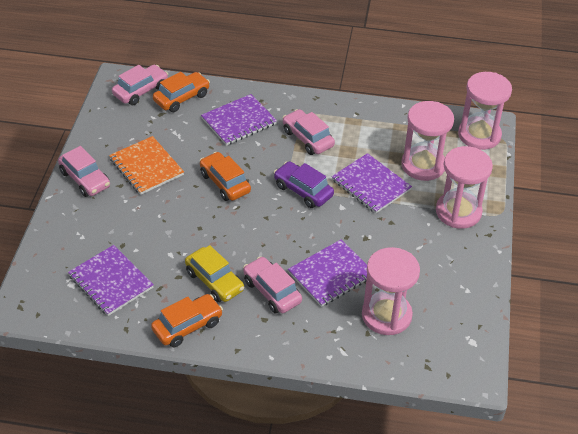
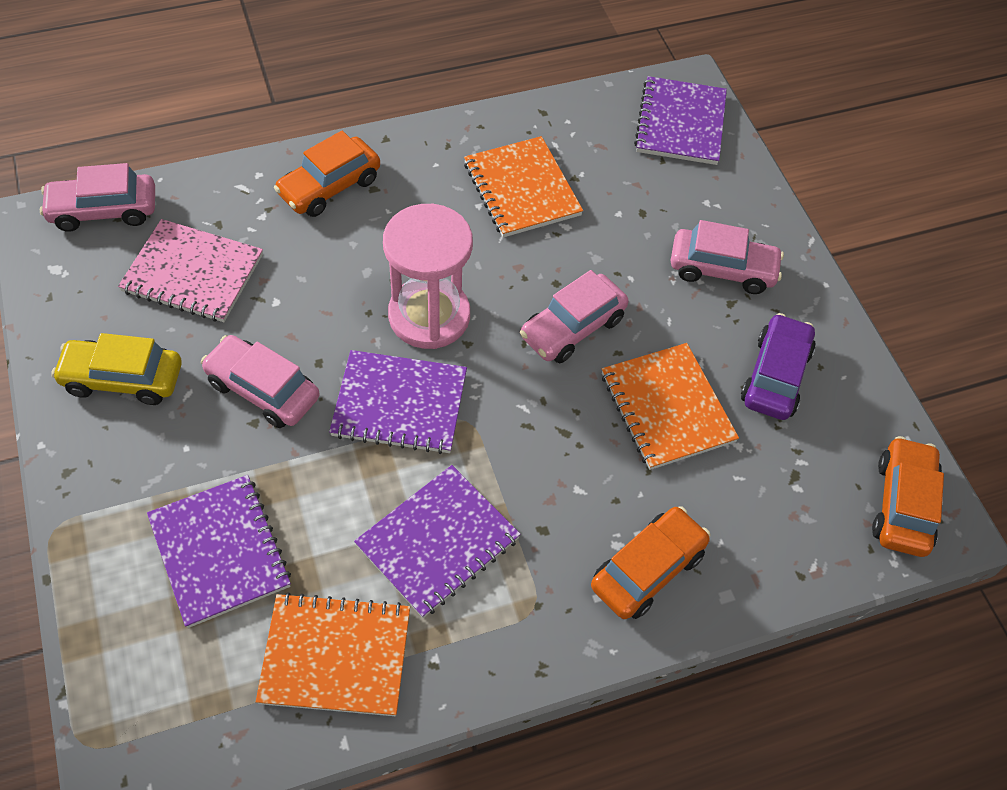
orange notebook: 1 -> 3
pink hourglass: 4 -> 1
pink notebook: 0 -> 1

